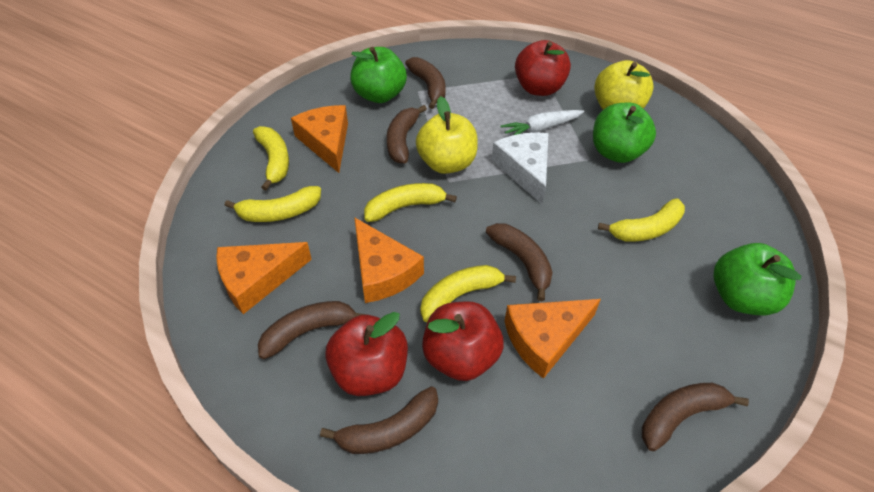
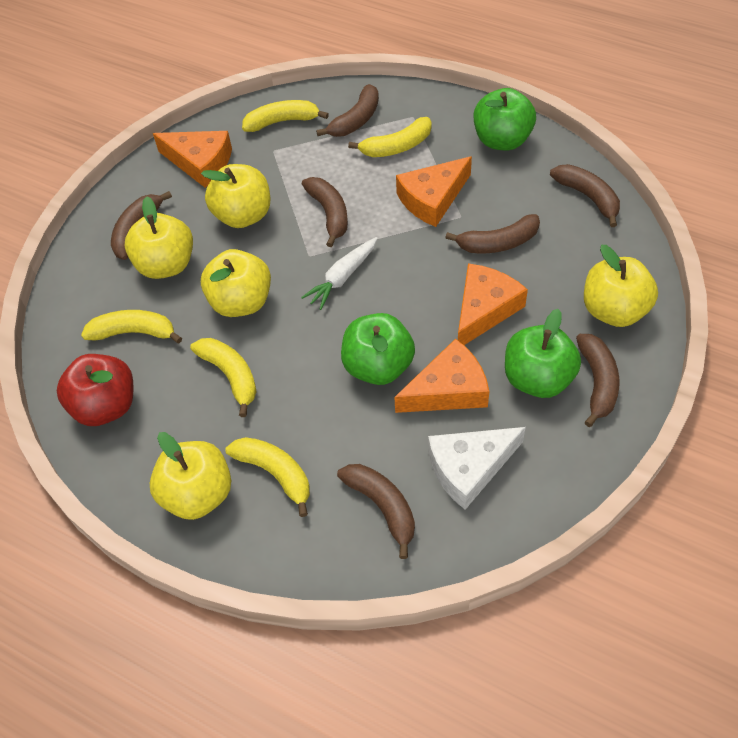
brown banana: 6 -> 7
red apple: 3 -> 1
yellow apple: 2 -> 5

